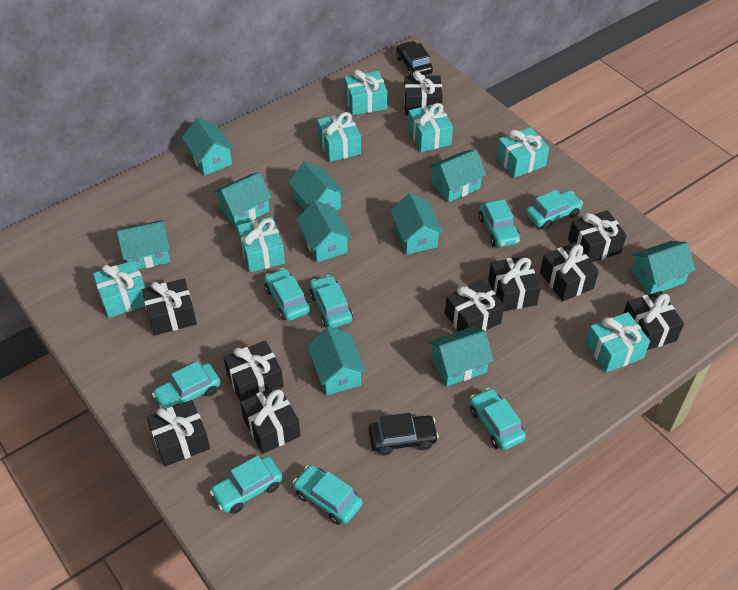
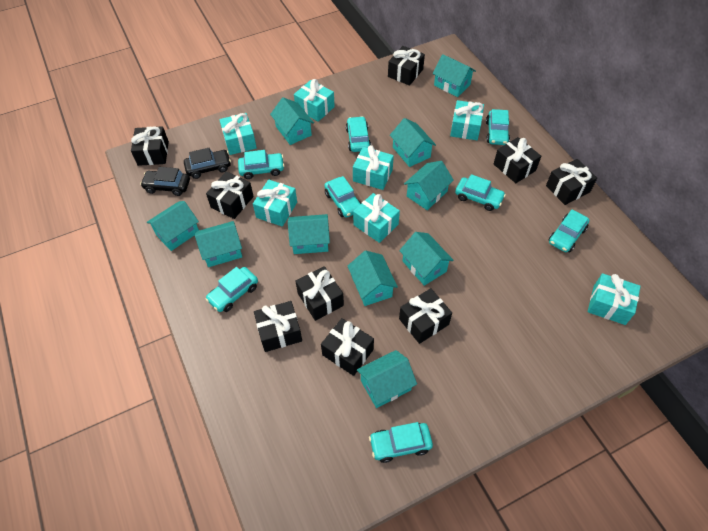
black gift: 10 -> 9

